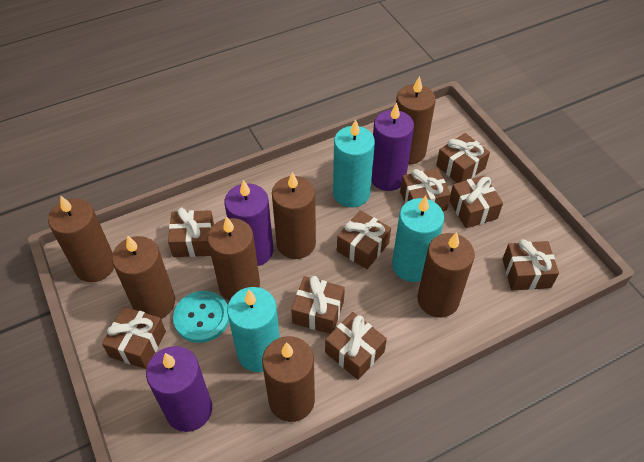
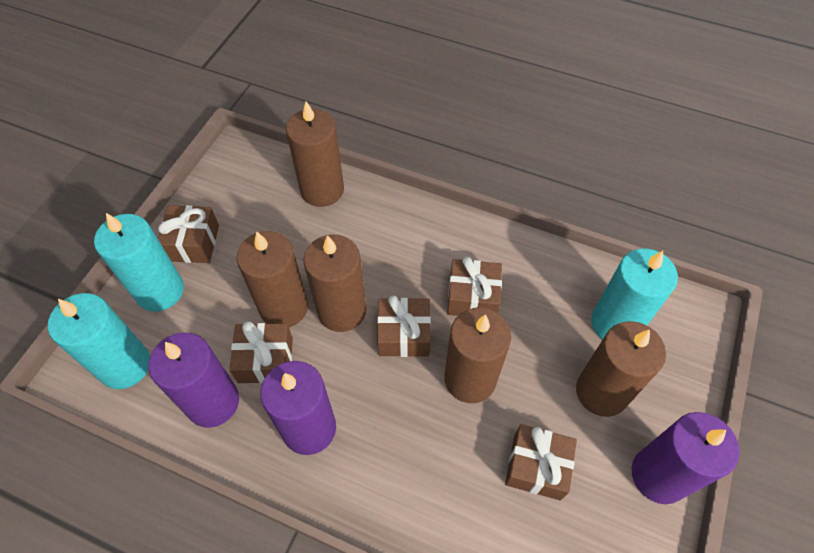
brown candle: 7 -> 5
brown gift: 9 -> 5
turquoise button: 1 -> 0

